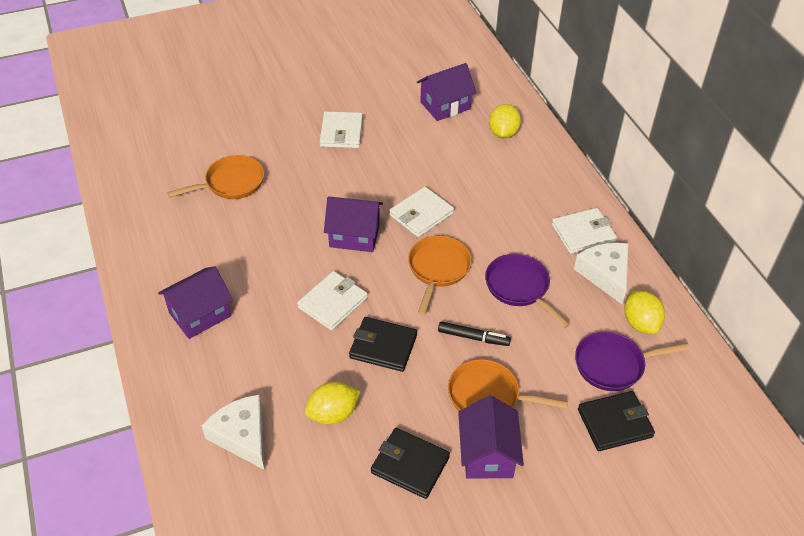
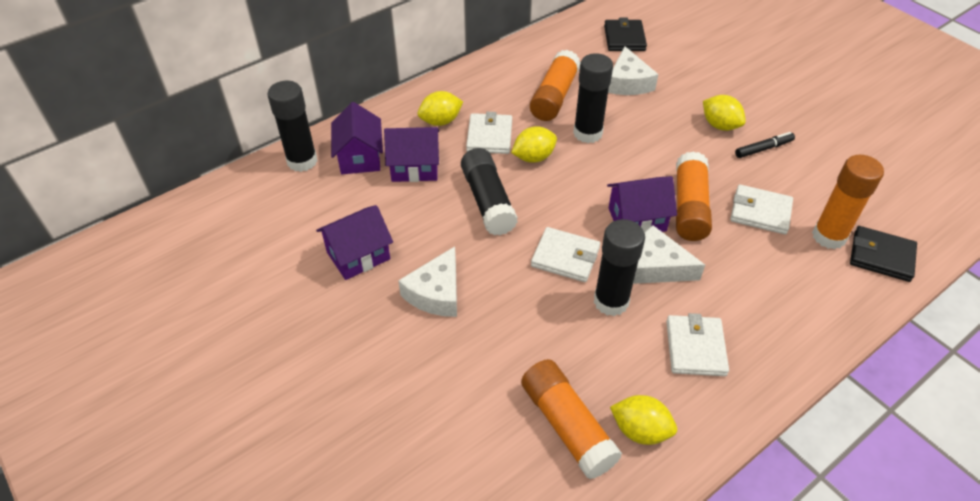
black glue stick: 0 -> 4
black wallet: 3 -> 2
orange glue stick: 0 -> 4
orange pan: 3 -> 0
purple pan: 2 -> 0
white cheese: 2 -> 3
yellow lemon: 3 -> 4

